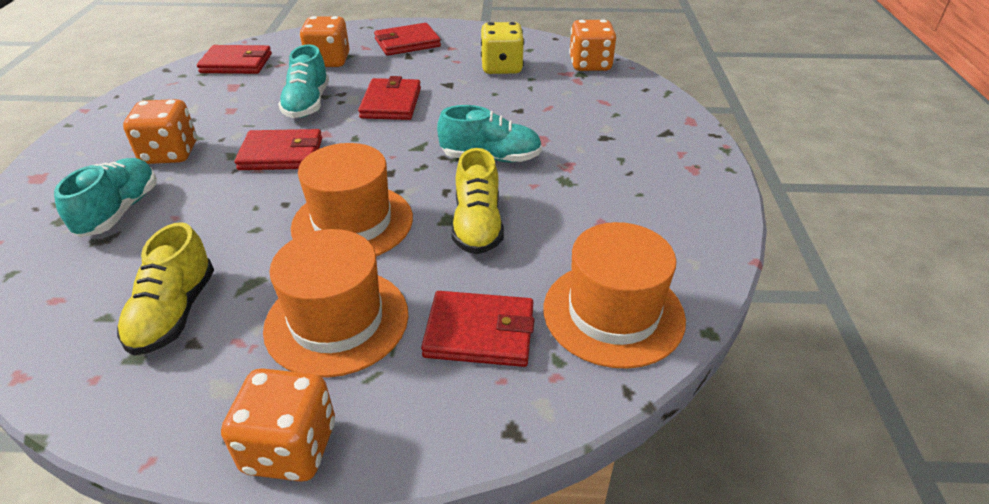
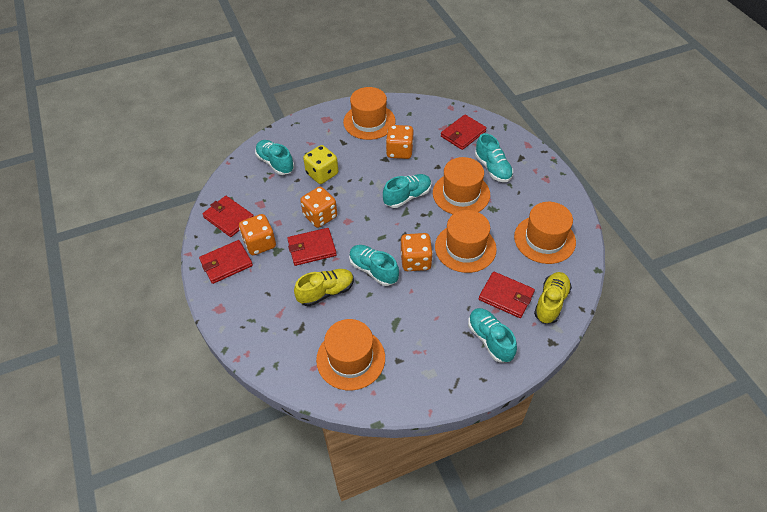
orange hat: 3 -> 5
turquoise shoe: 3 -> 5

